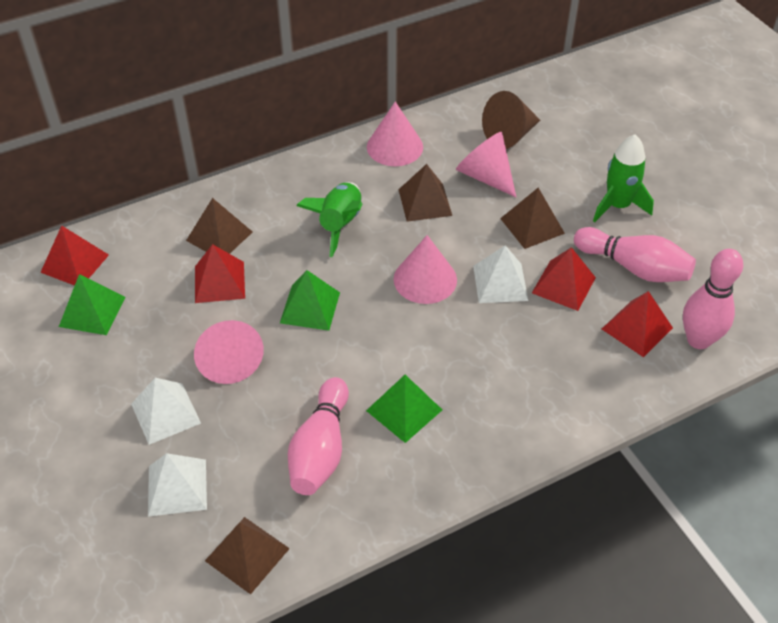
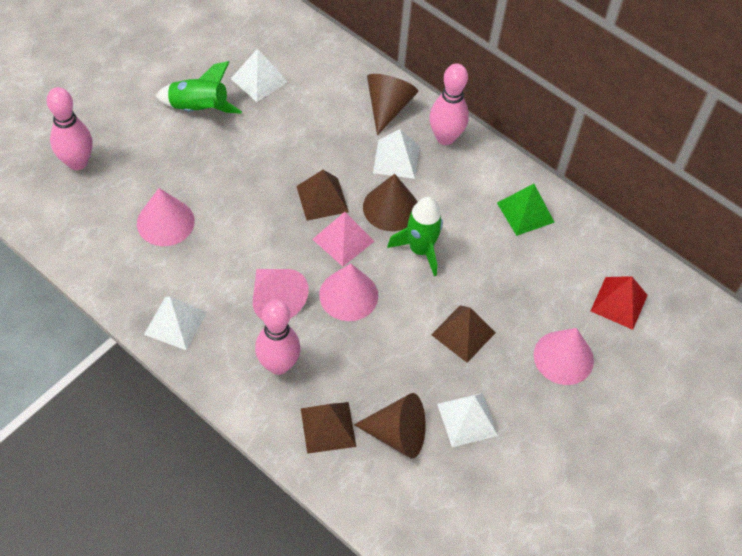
brown cone: 1 -> 3
brown pyramid: 4 -> 3
green pyramid: 3 -> 1
pink pyramid: 0 -> 1
red pyramid: 4 -> 1
white pyramid: 3 -> 4

